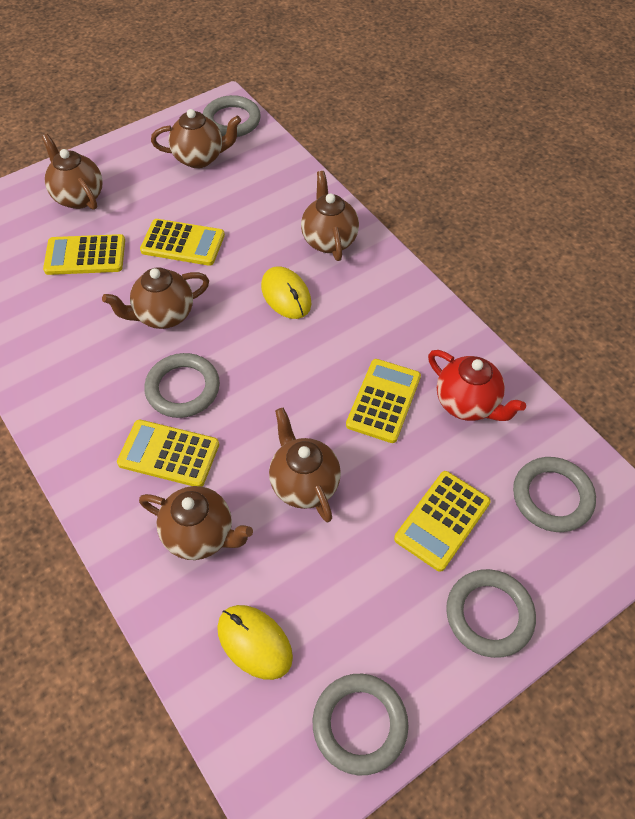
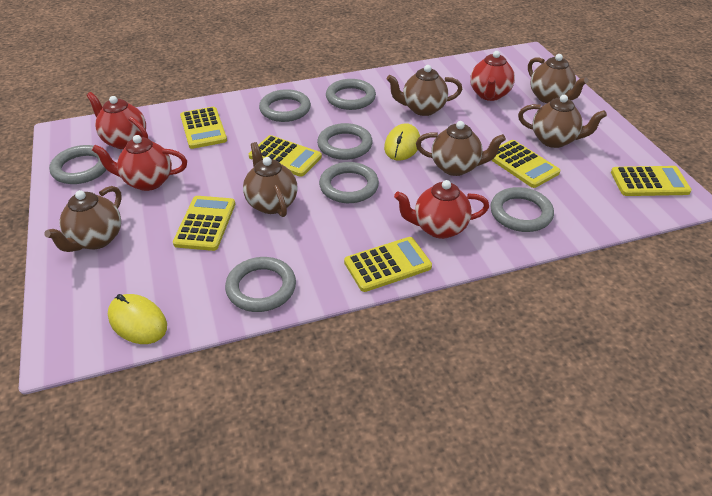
grey ring: 5 -> 7
red teapot: 1 -> 4
yellow calculator: 5 -> 6

